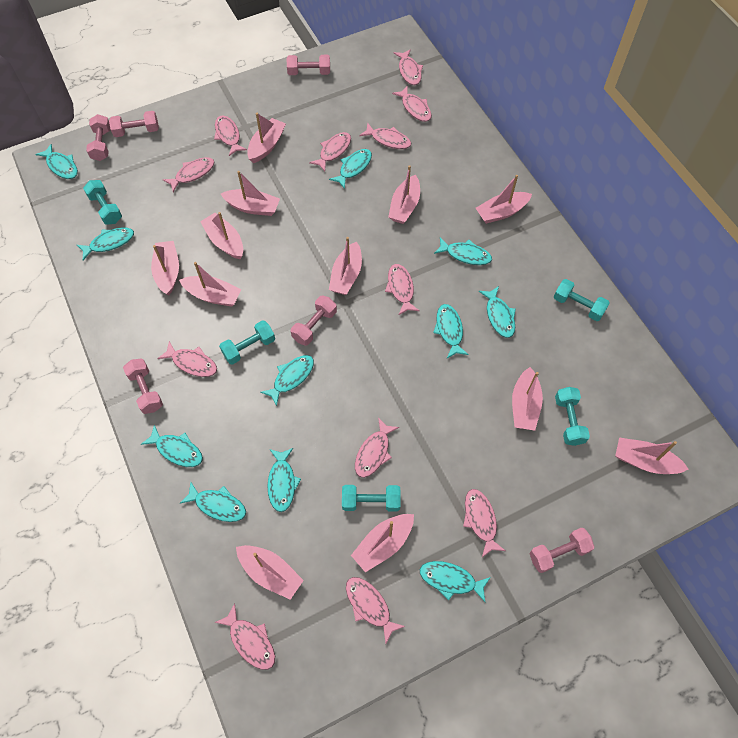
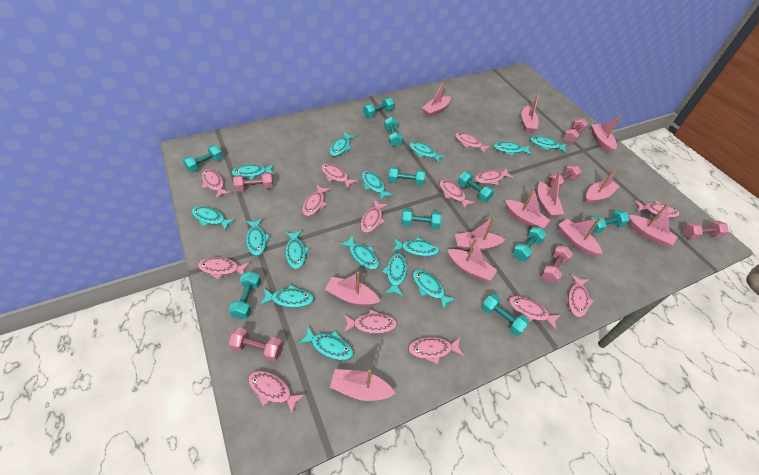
pink fish: 12 -> 14
turquoise dumbbell: 5 -> 10
turquoise fish: 11 -> 15

